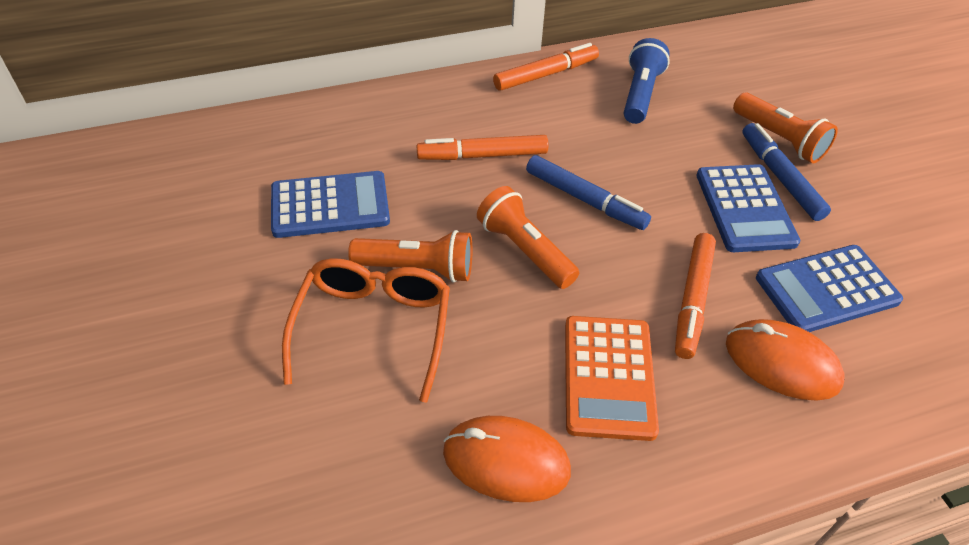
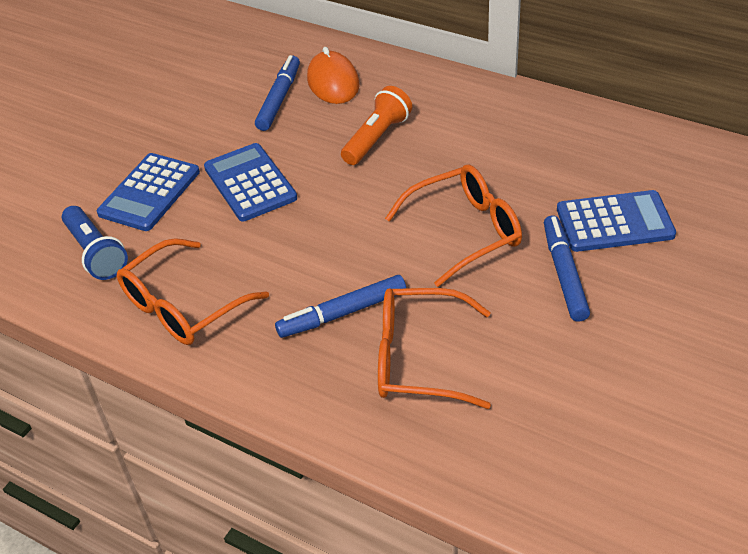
blue marker: 2 -> 3
orange calculator: 1 -> 0
orange flashlight: 3 -> 1
orange glasses: 1 -> 3
orange marker: 3 -> 0
orange mouse: 2 -> 1

